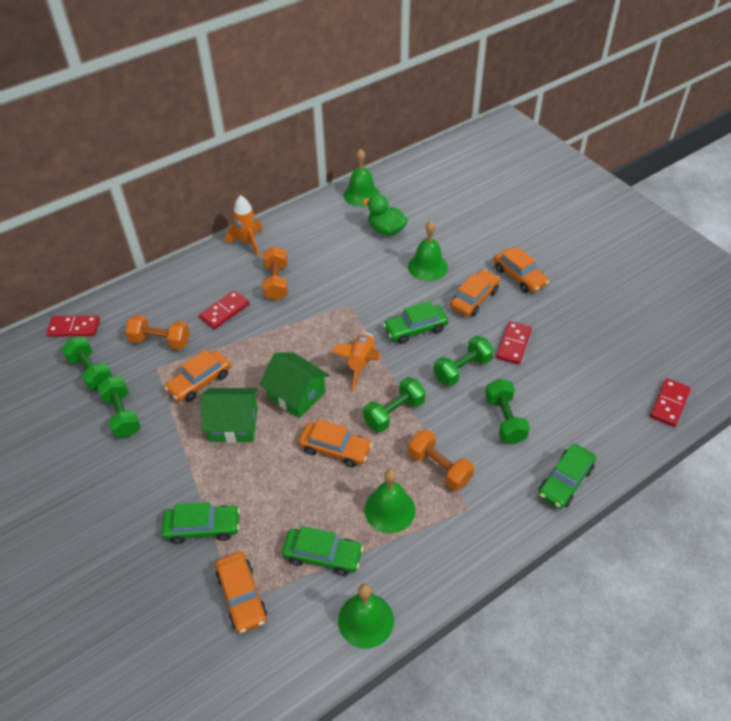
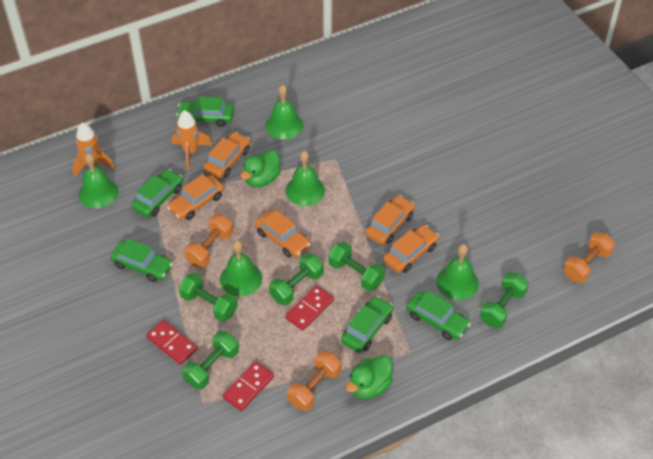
green bell: 4 -> 5
green car: 4 -> 5
green duck: 1 -> 2
green house: 2 -> 0
red domino: 4 -> 3

